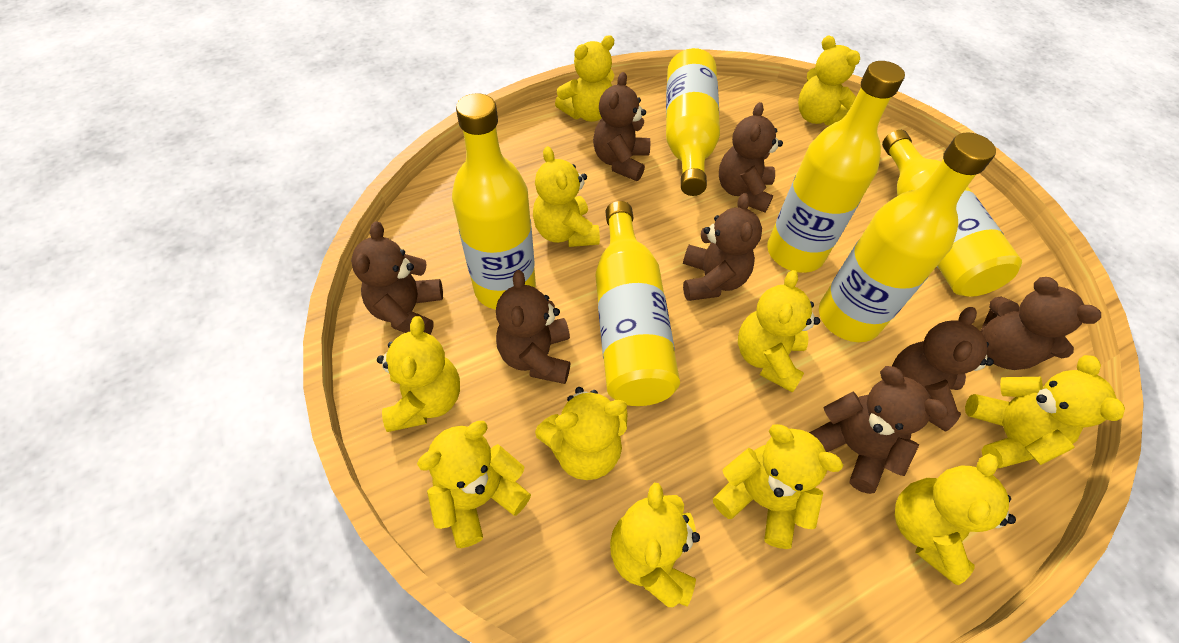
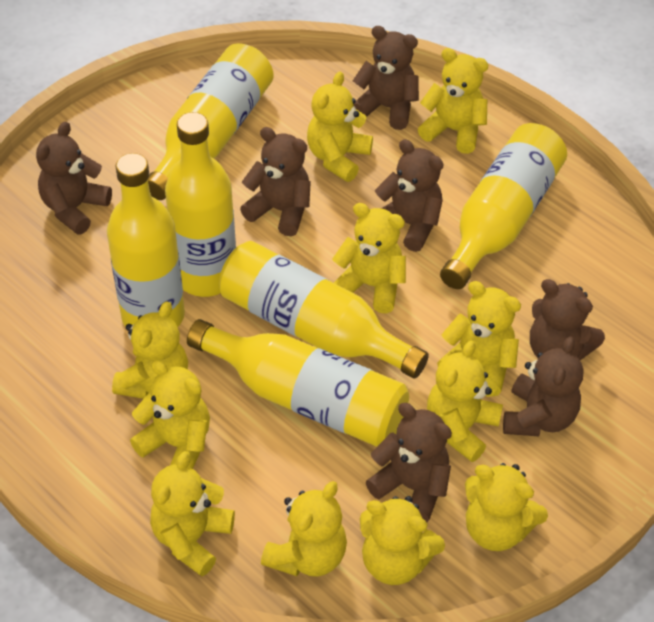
brown teddy bear: 8 -> 7

